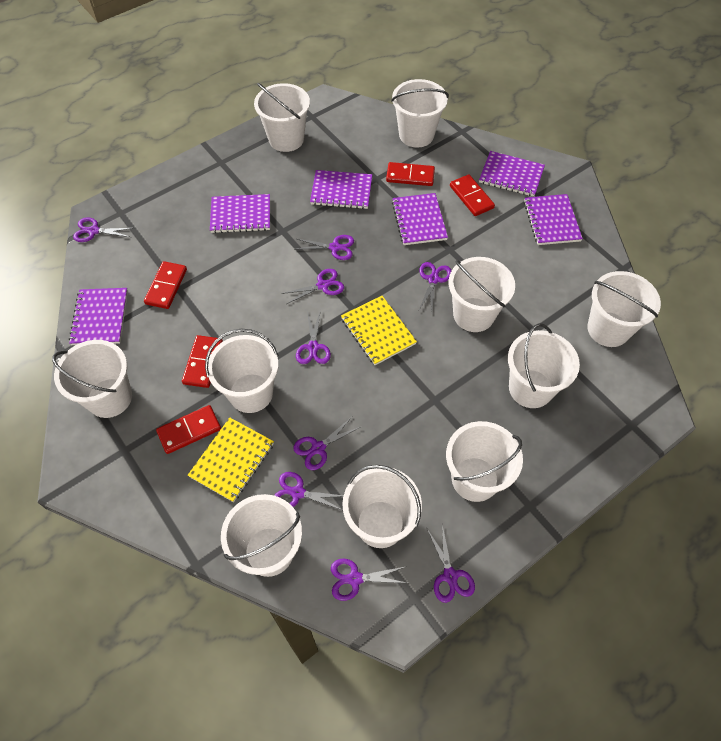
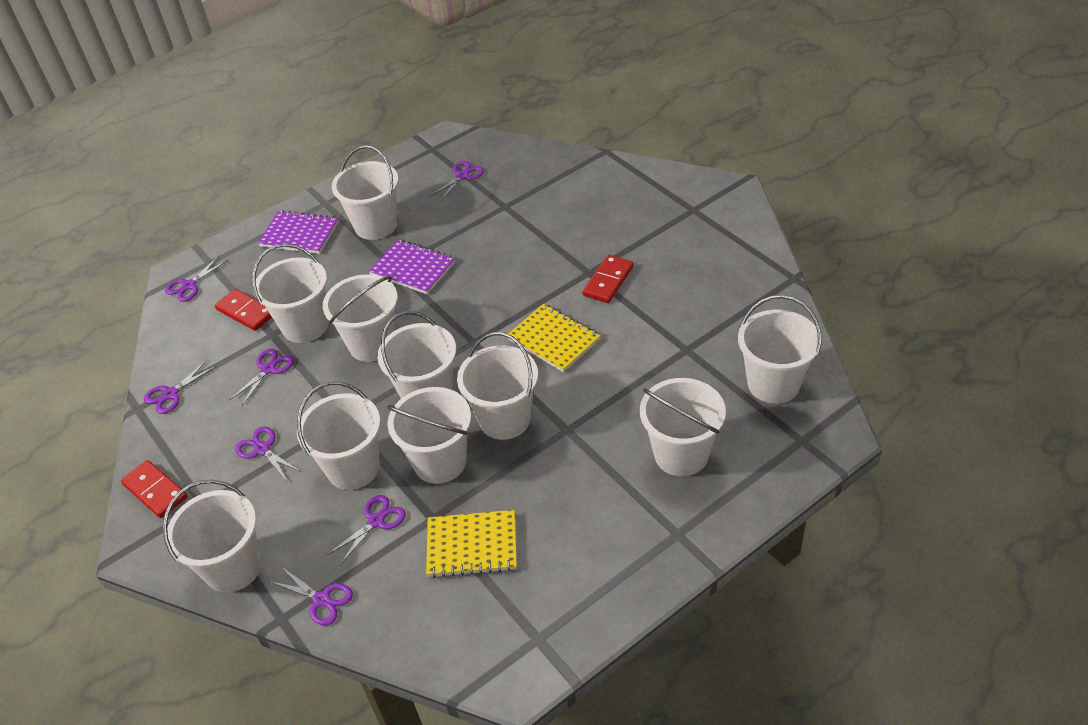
purple notebook: 6 -> 2
purple scissors: 9 -> 7
red domino: 5 -> 3

